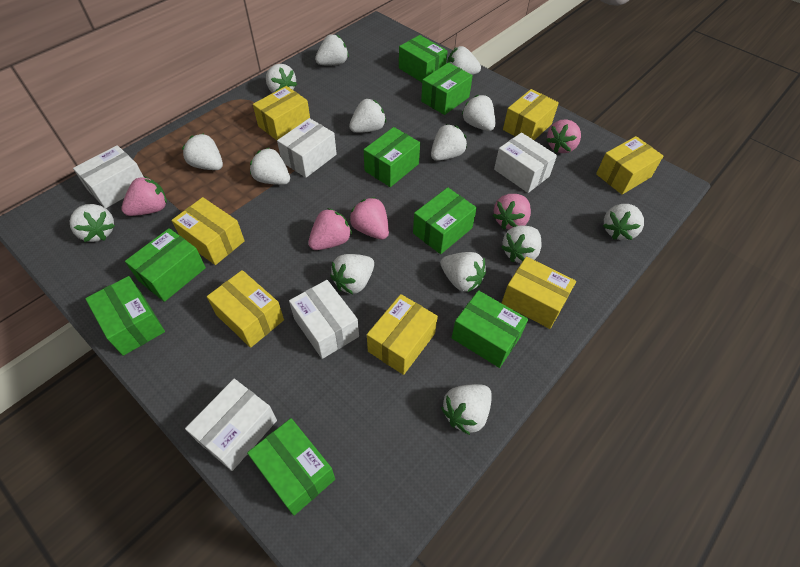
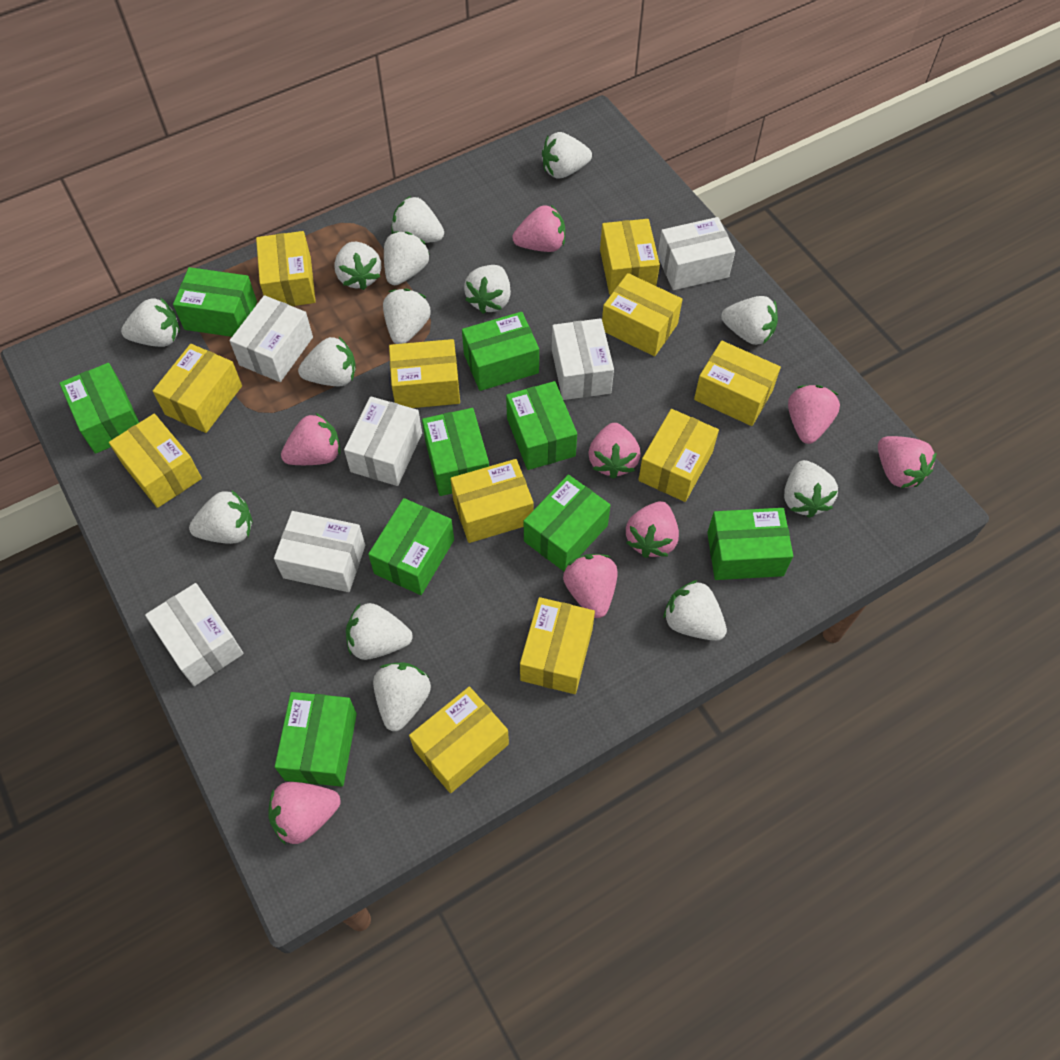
green box: 8 -> 9
pink strawberry: 5 -> 8
white box: 5 -> 6
yellow box: 7 -> 11

